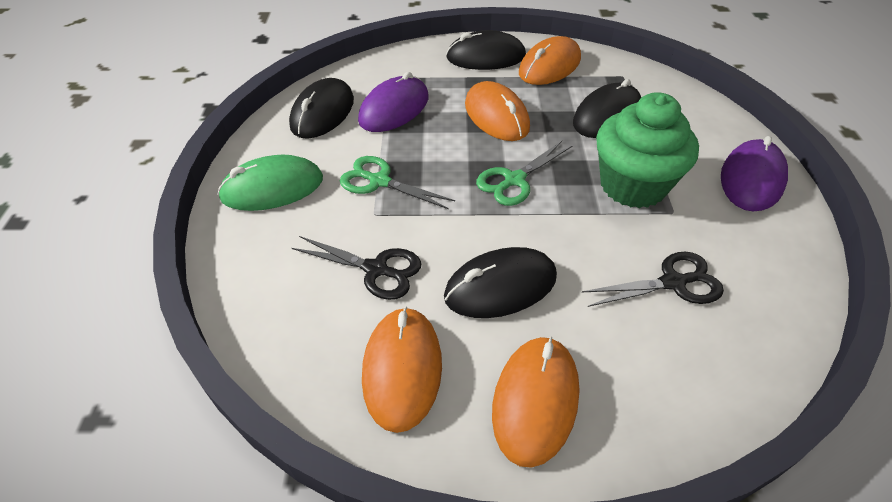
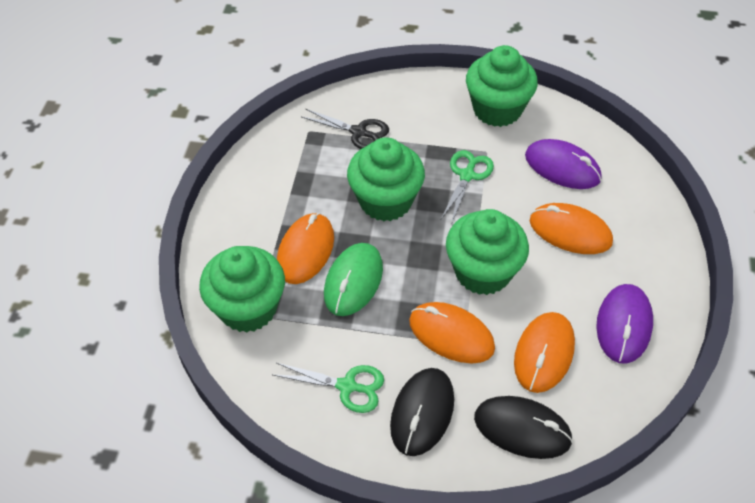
black mouse: 4 -> 2
black scissors: 2 -> 1
green cupcake: 1 -> 4

